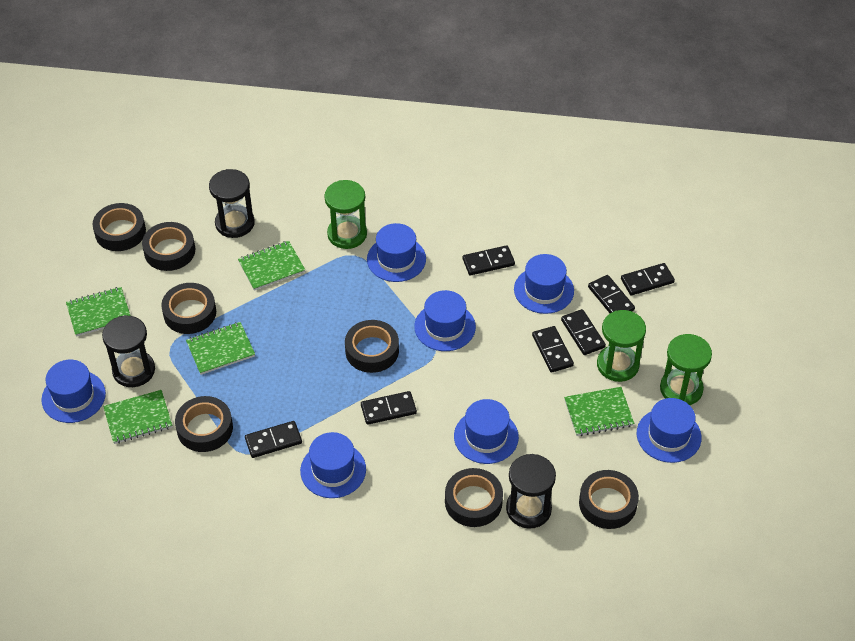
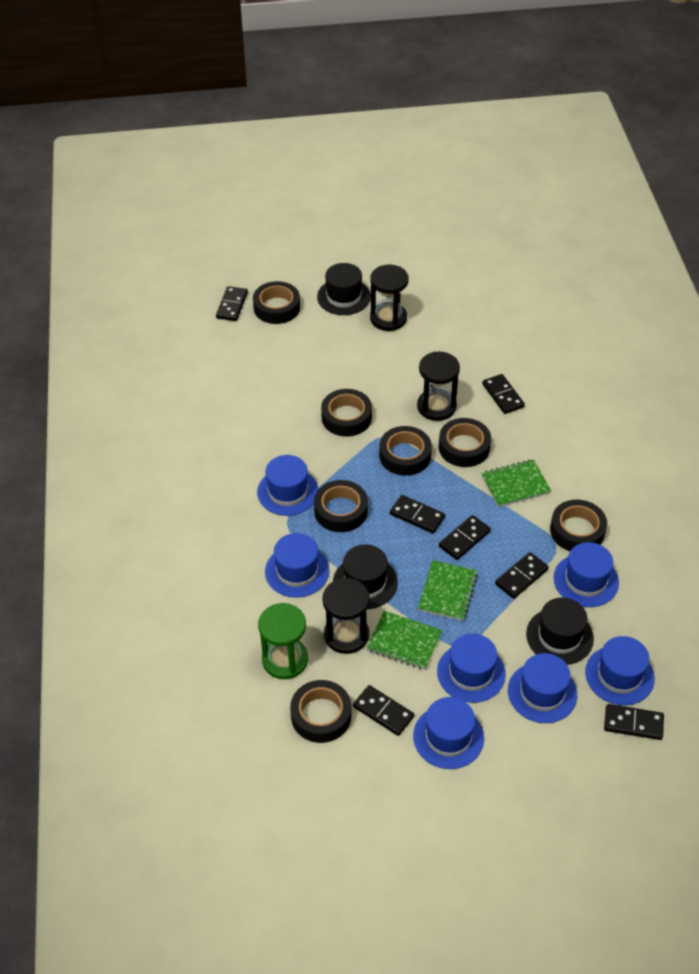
black hat: 0 -> 3
green hourglass: 3 -> 1
green notebook: 5 -> 3

